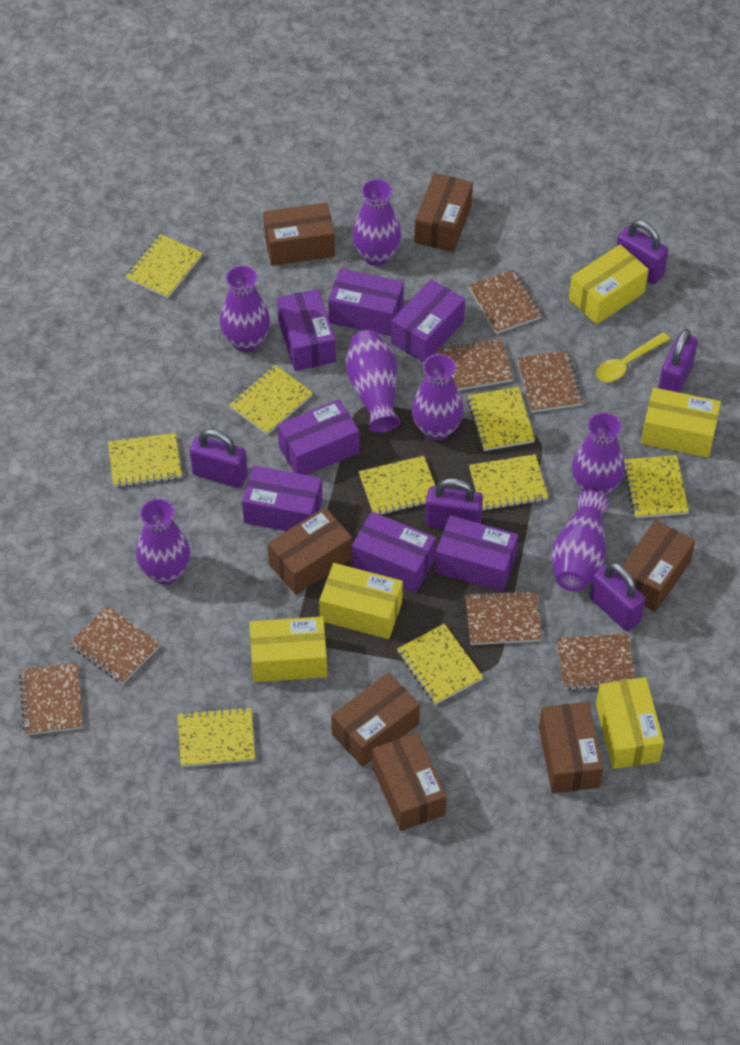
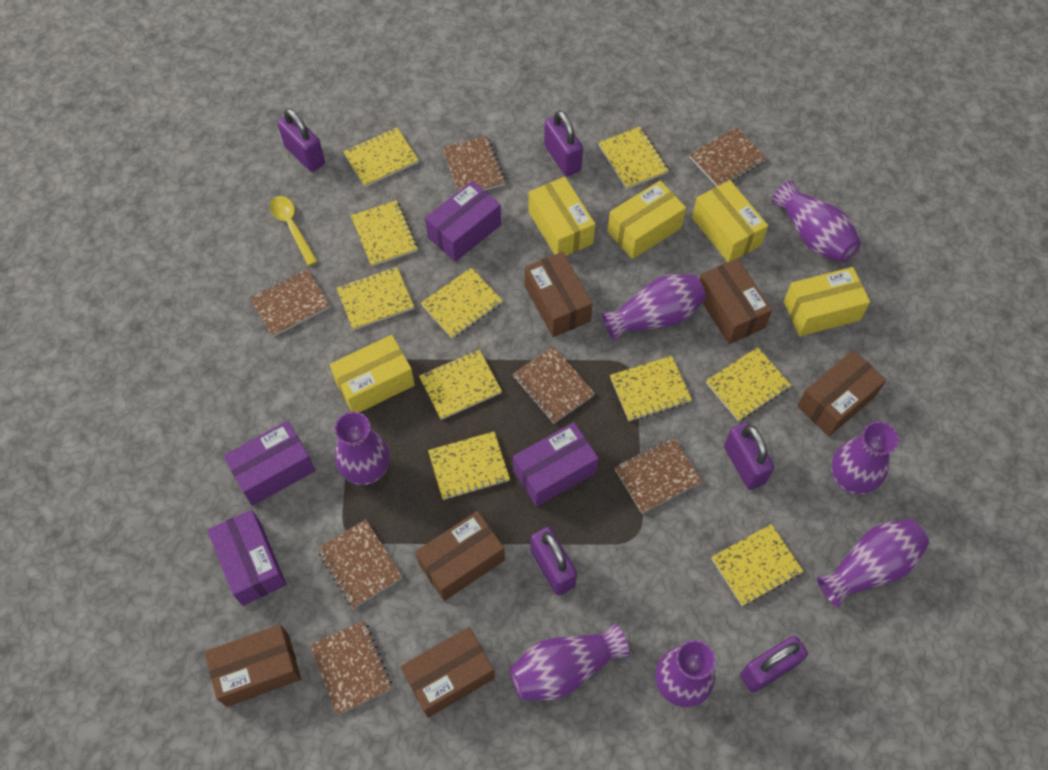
brown box: 7 -> 6
purple box: 7 -> 4
yellow notebook: 9 -> 10

